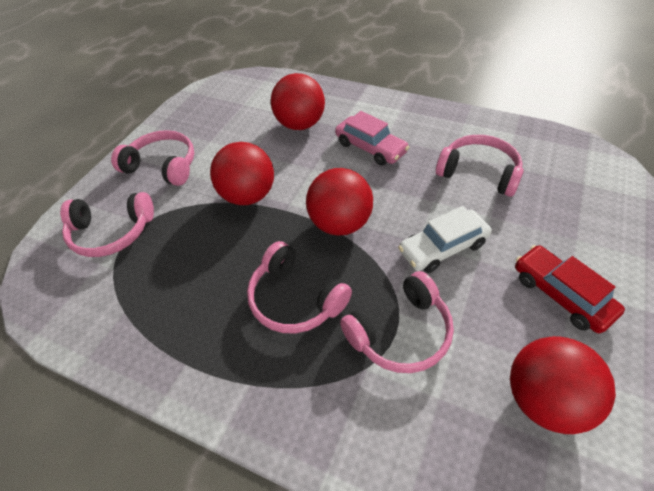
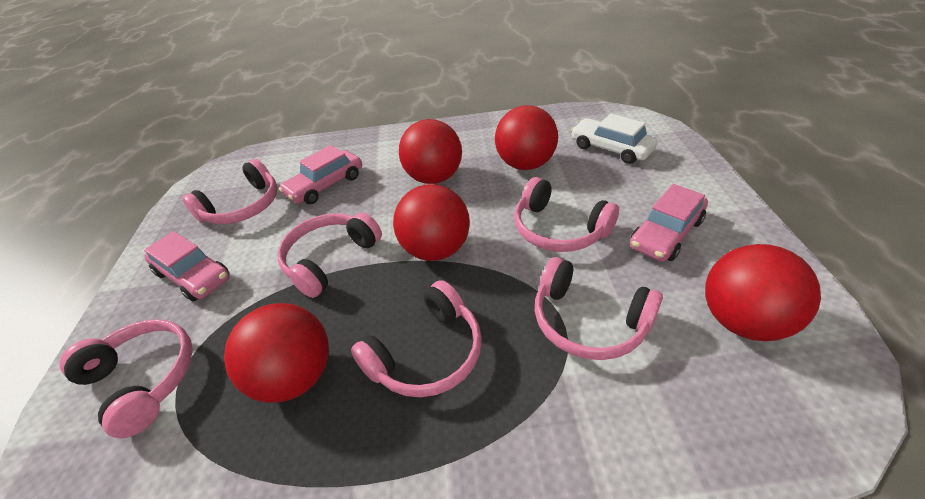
pink car: 1 -> 3
pink headphones: 5 -> 6
red ball: 4 -> 5
red car: 1 -> 0

